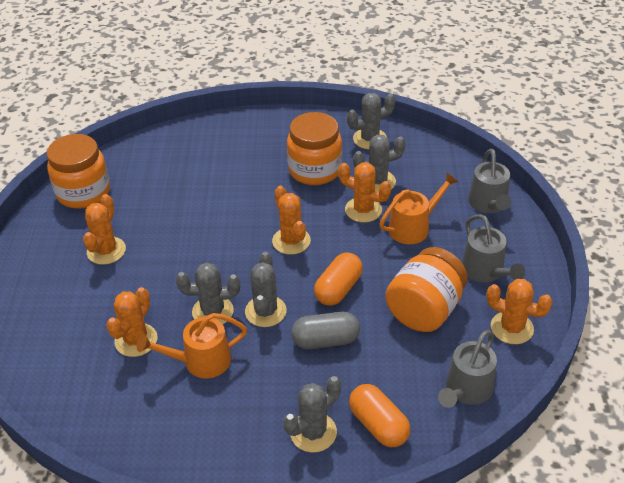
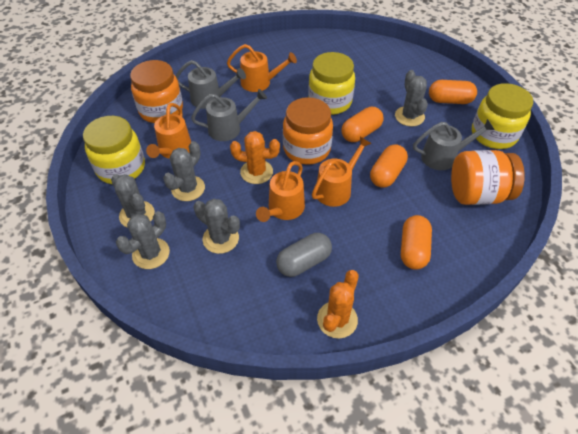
orange cactus: 5 -> 2
orange capsule: 2 -> 4
orange watering can: 2 -> 4
yellow jar: 0 -> 3

